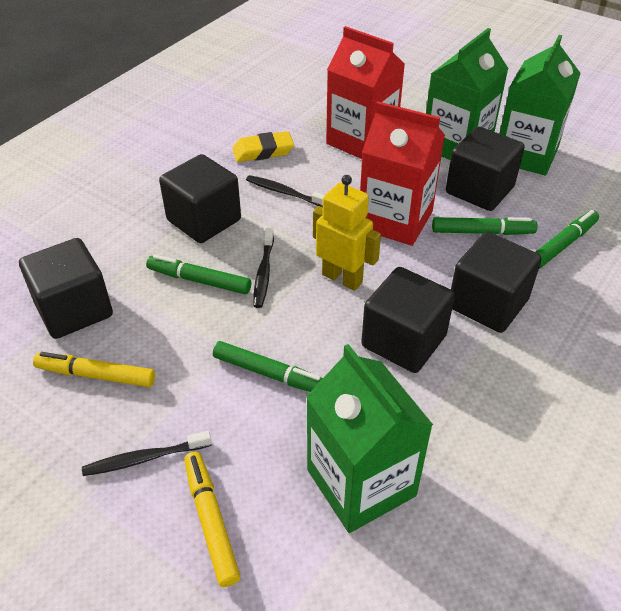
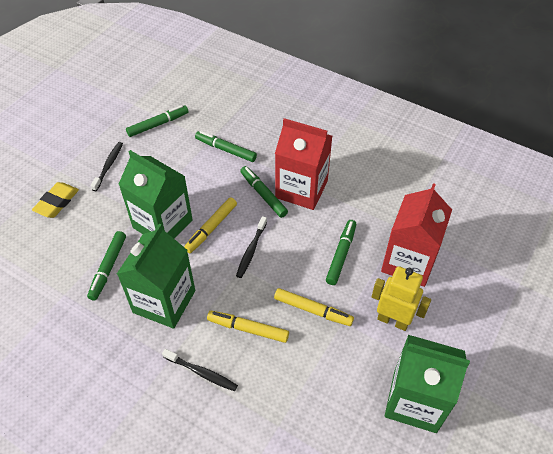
black cube: 5 -> 0
green marker: 4 -> 5
yellow marker: 2 -> 3

